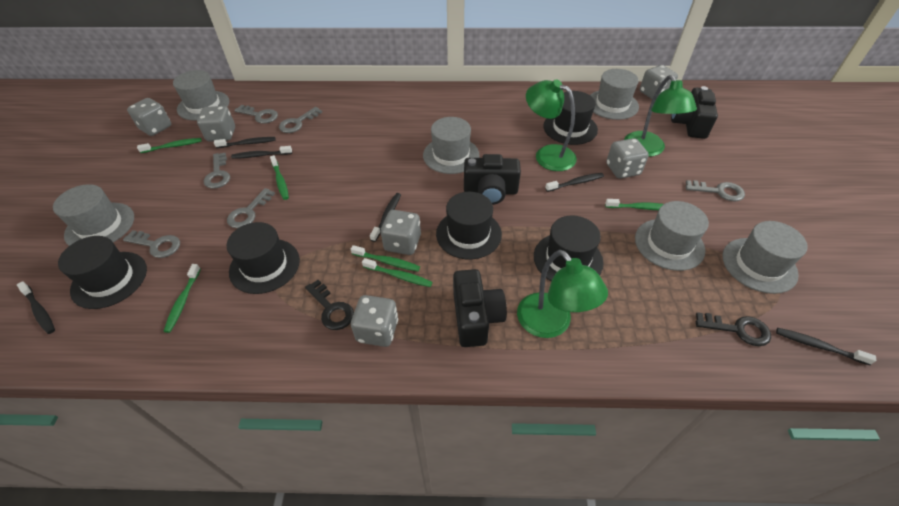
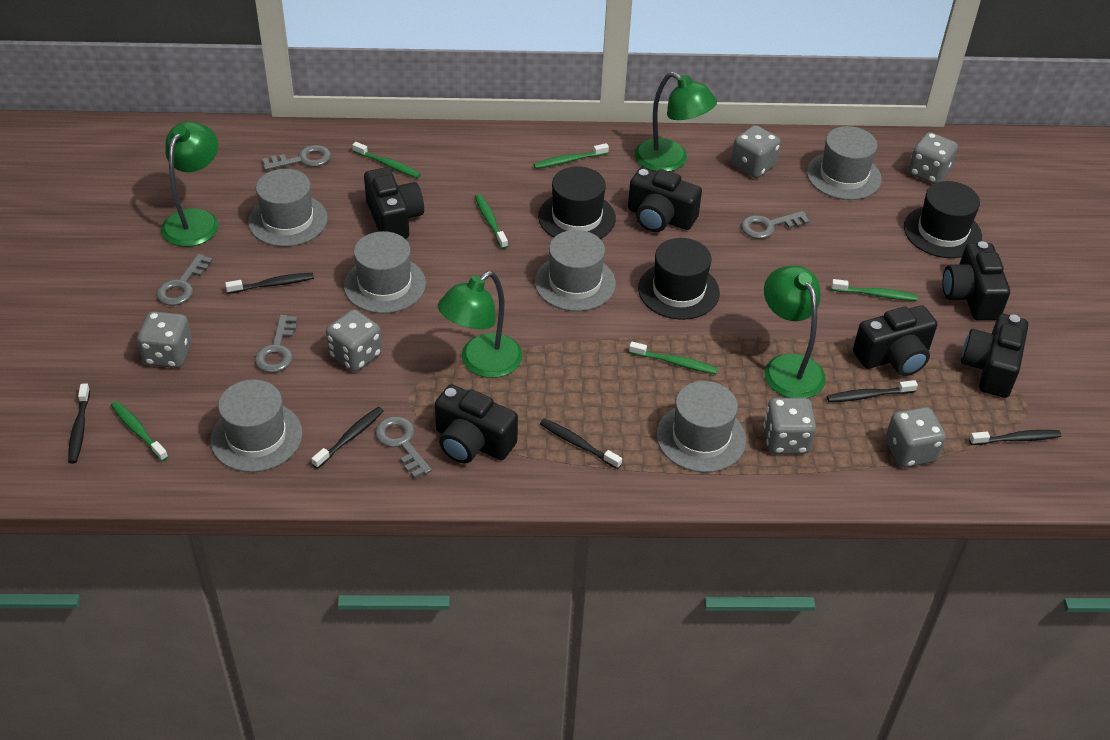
black camera: 3 -> 6
black hat: 5 -> 3
black key: 2 -> 0
green lamp: 3 -> 4
grey key: 6 -> 5

